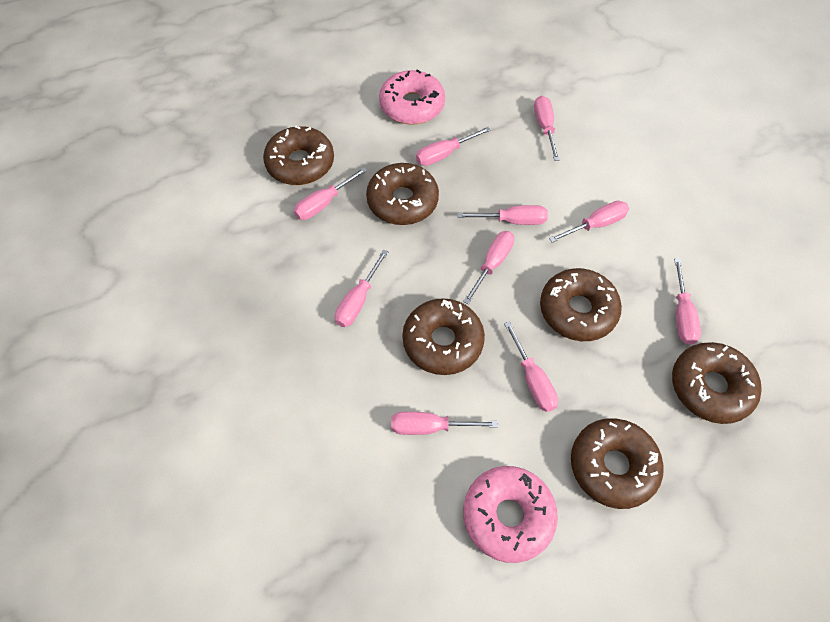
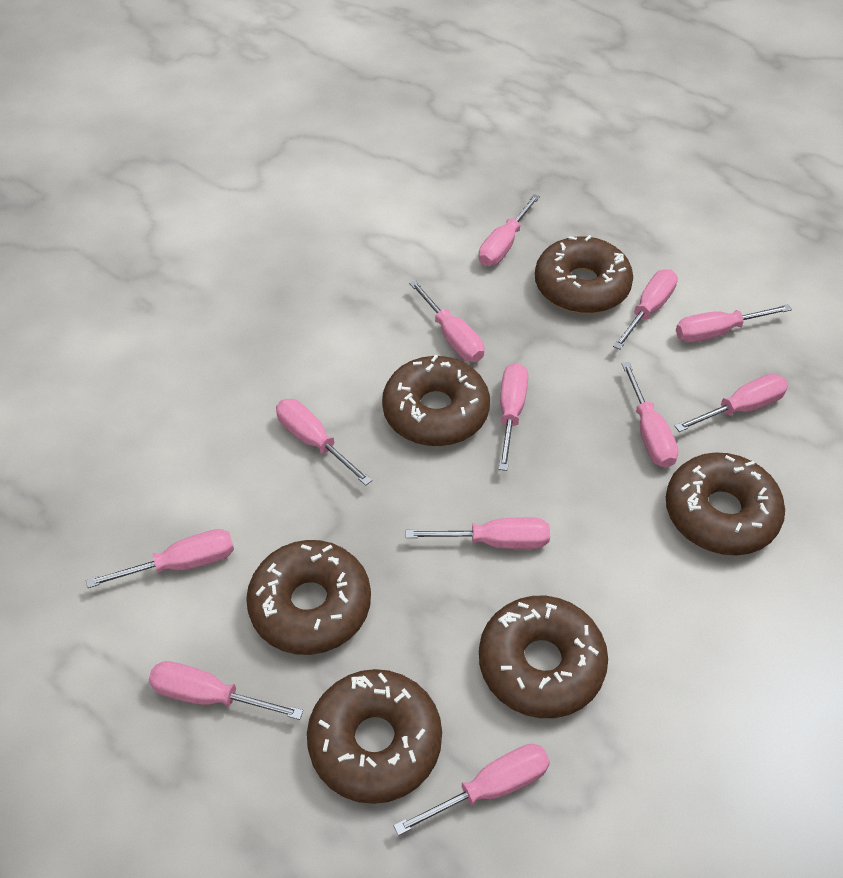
pink donut: 2 -> 0
pink screwdriver: 10 -> 12

